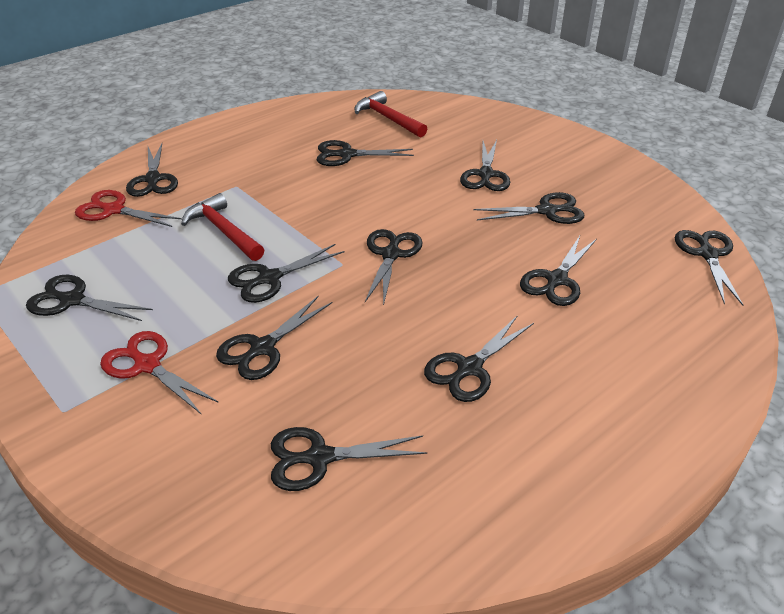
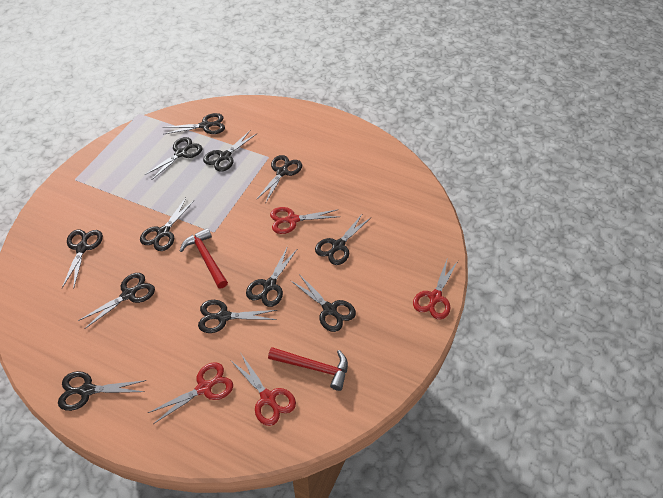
red scissors: 2 -> 4

